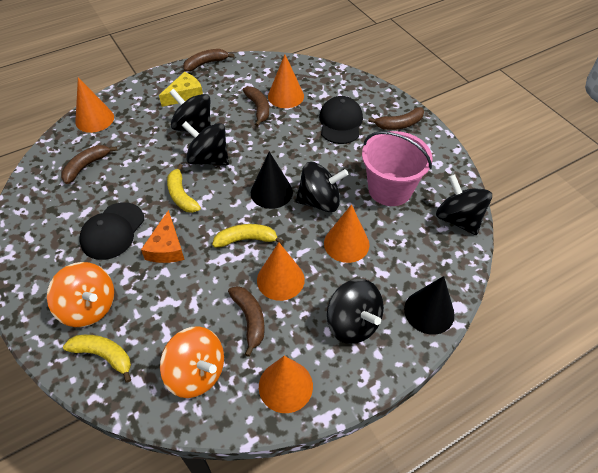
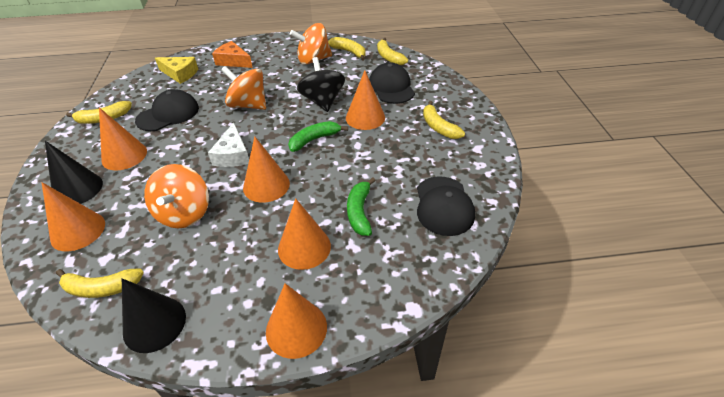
black cap: 2 -> 3
black spinning top: 5 -> 1
brown banana: 5 -> 0
green banana: 0 -> 2
orange cone: 5 -> 6
orange spinning top: 2 -> 3
pink bucket: 1 -> 0
white cheese: 0 -> 1
yellow banana: 3 -> 5

